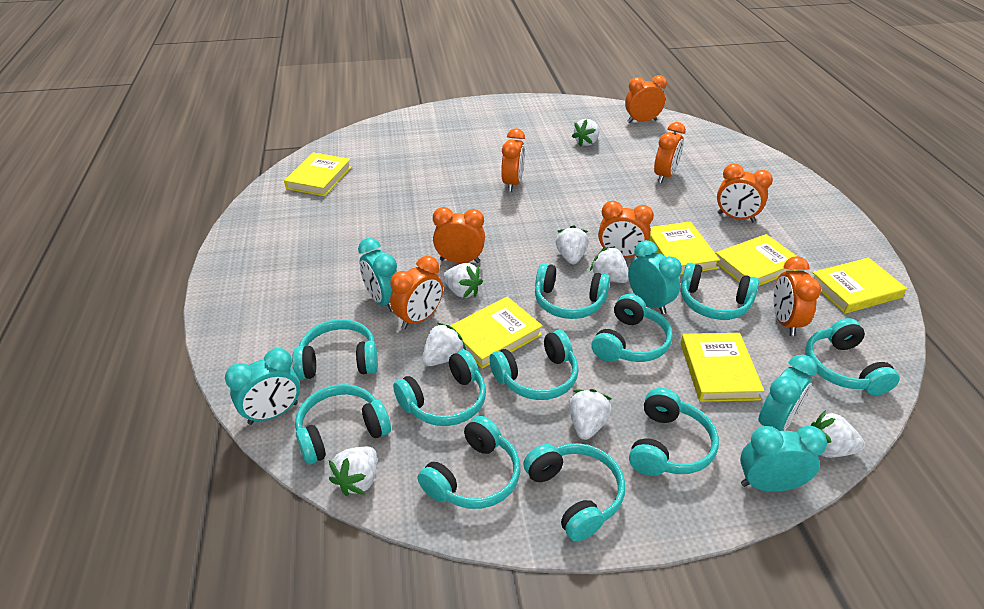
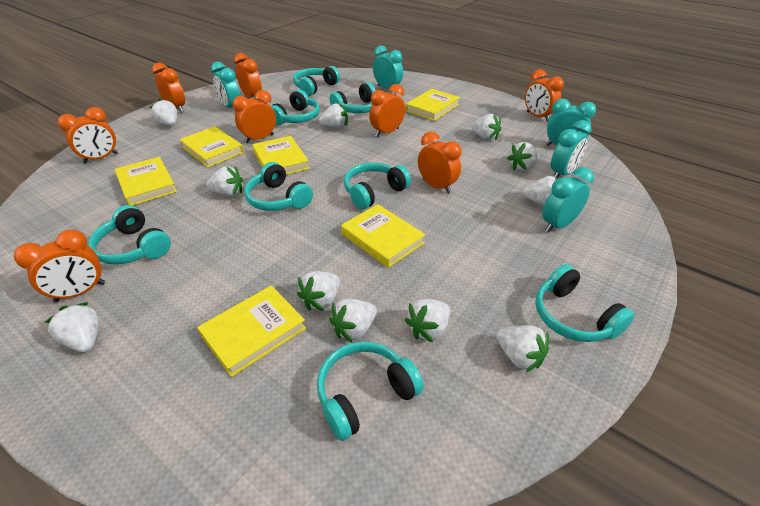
turquoise headphones: 11 -> 8
white strawberry: 8 -> 11

